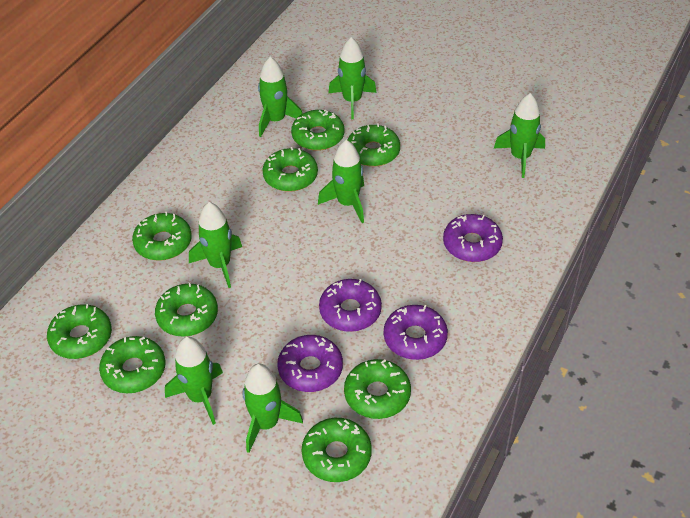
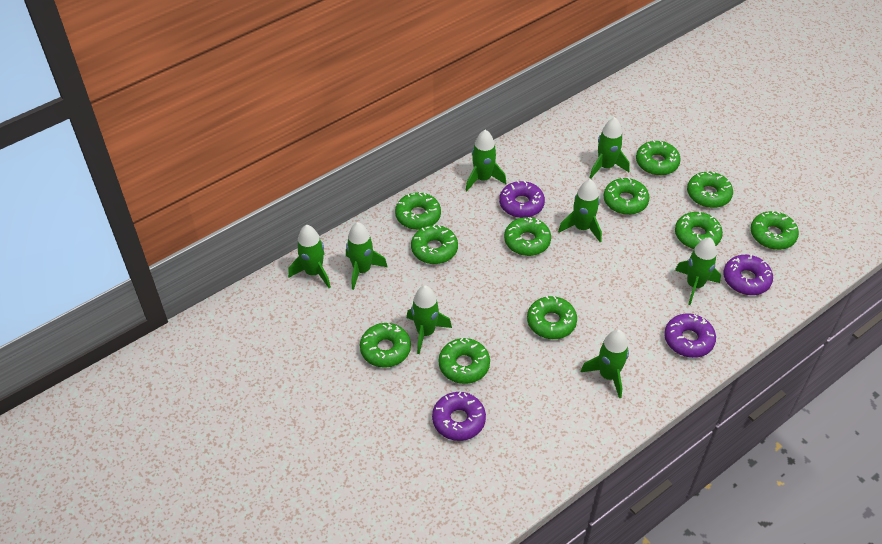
green donut: 9 -> 11
green rocket: 7 -> 8

